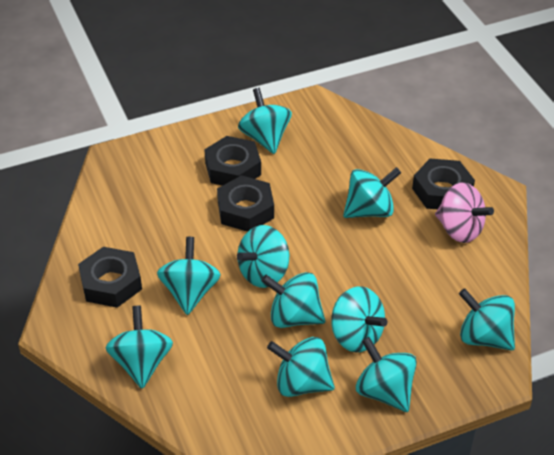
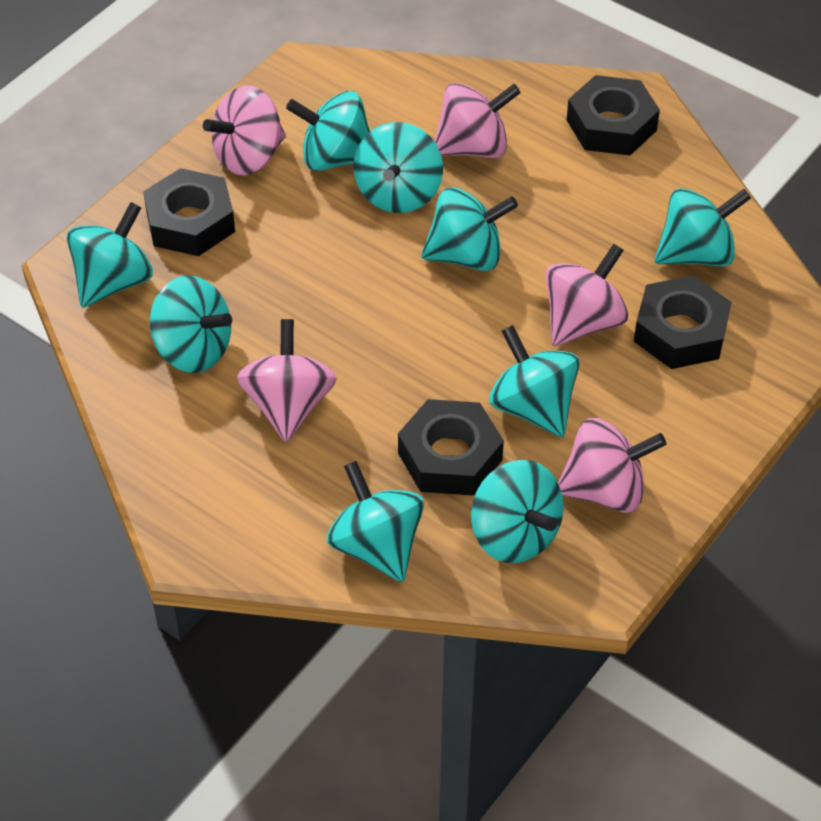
pink spinning top: 1 -> 5
turquoise spinning top: 10 -> 9

